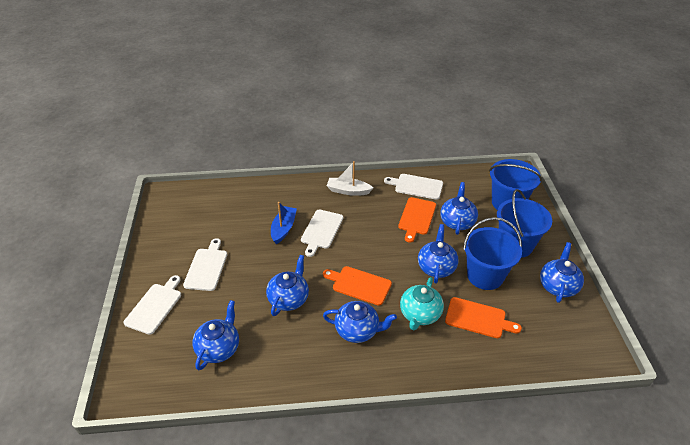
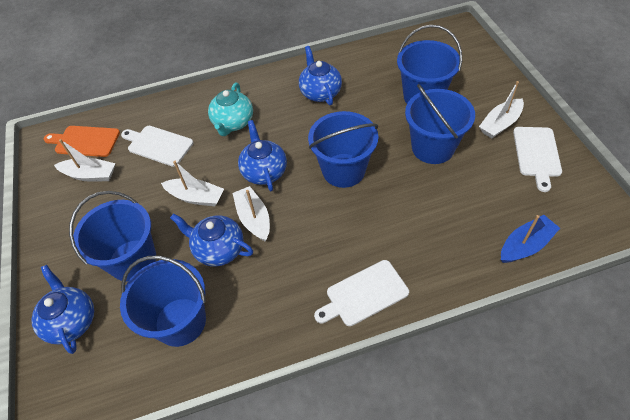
blue bucket: 3 -> 5
blue teapot: 6 -> 4
orange cutting board: 3 -> 1
white boat: 1 -> 4
white cutting board: 4 -> 3

